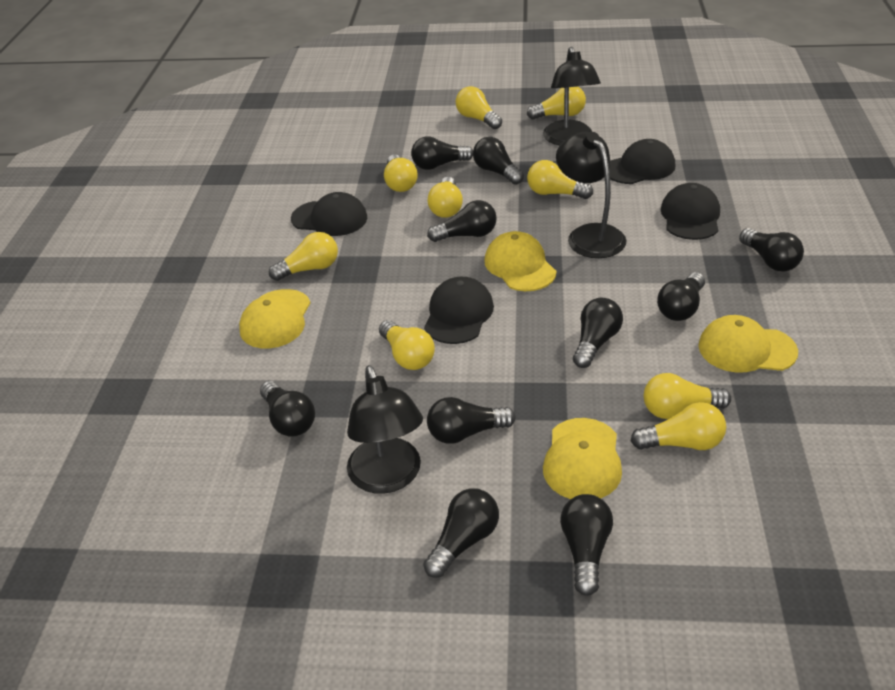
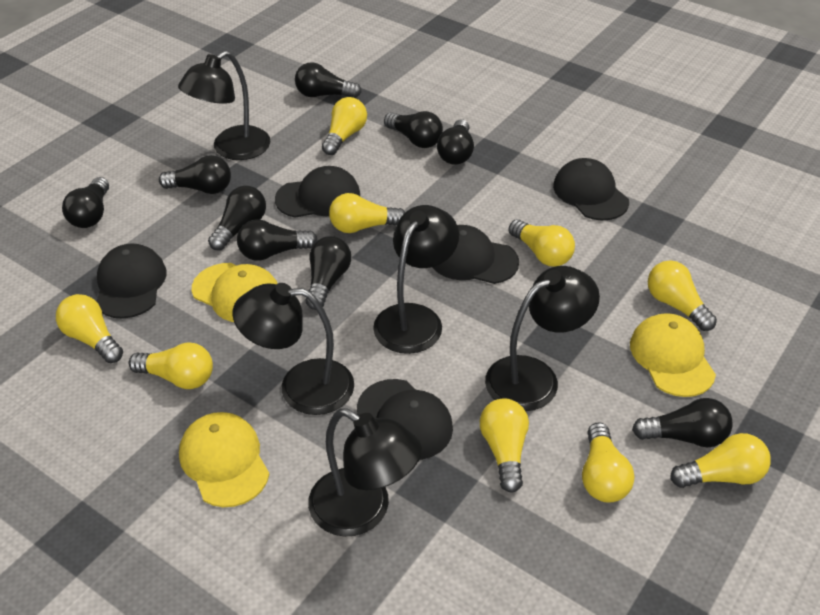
black cap: 4 -> 5
black lamp: 3 -> 5
black light bulb: 10 -> 9
yellow cap: 4 -> 3

